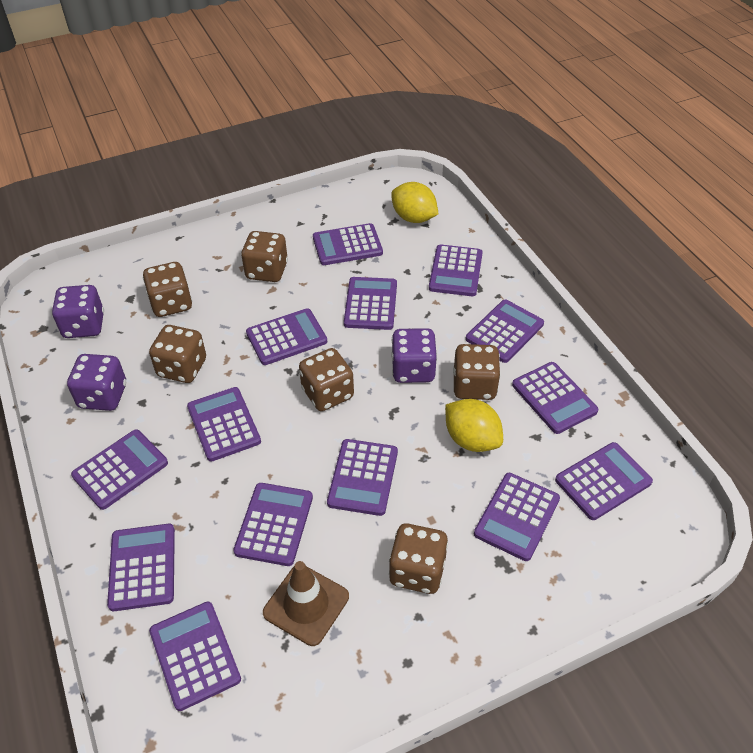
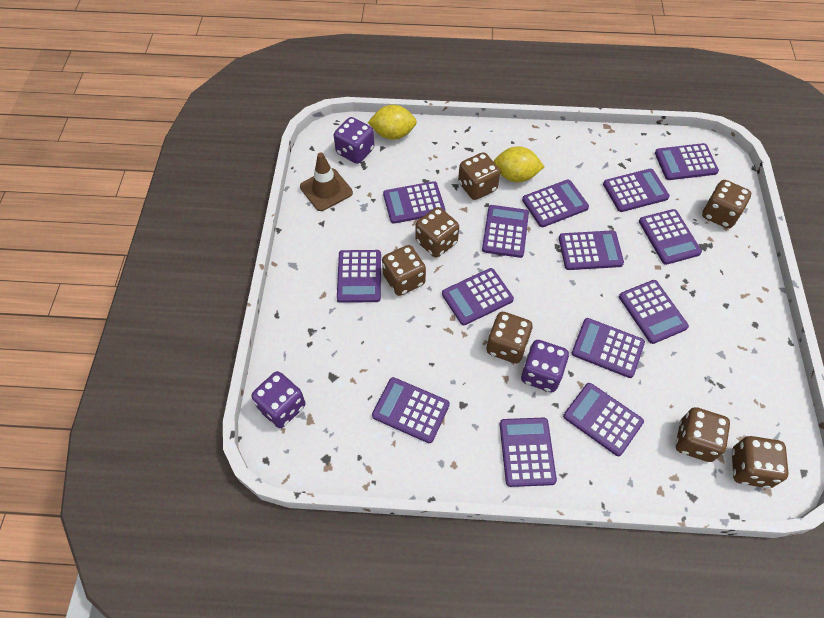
brown dice: 6 -> 7

